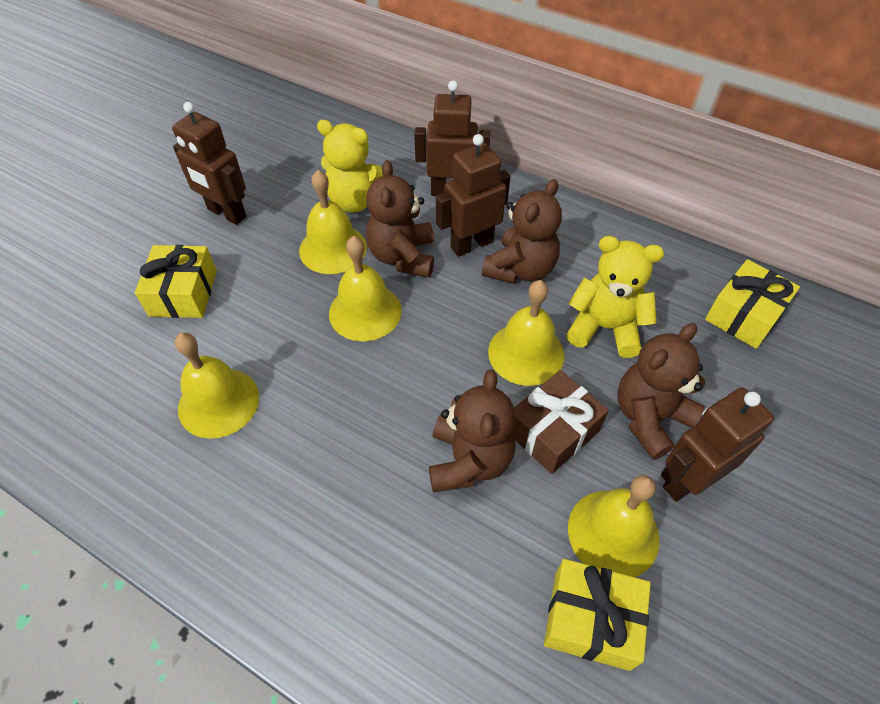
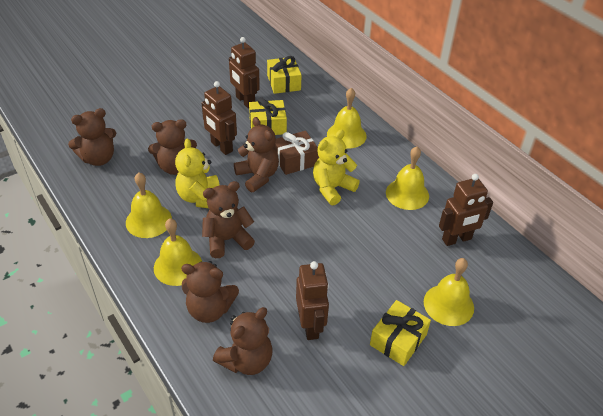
brown teddy bear: 4 -> 6

